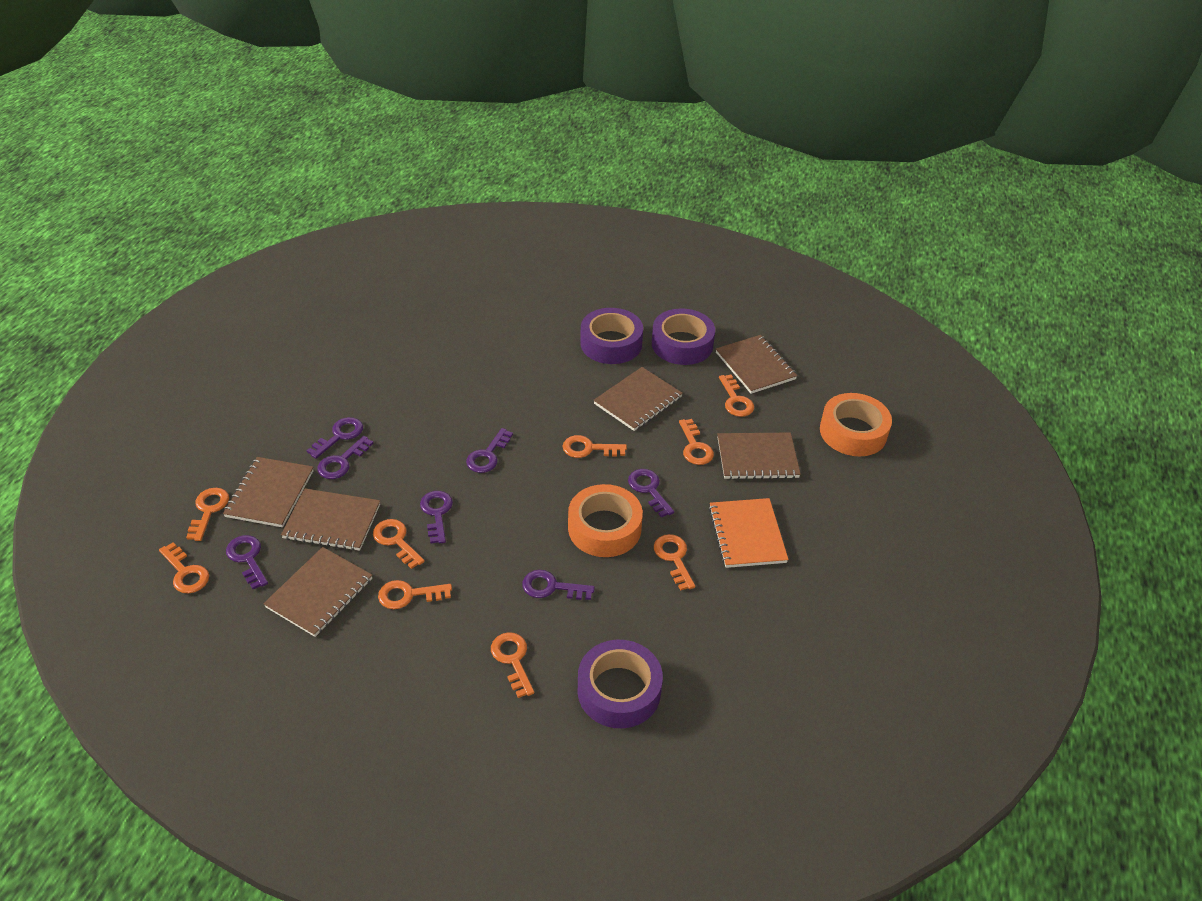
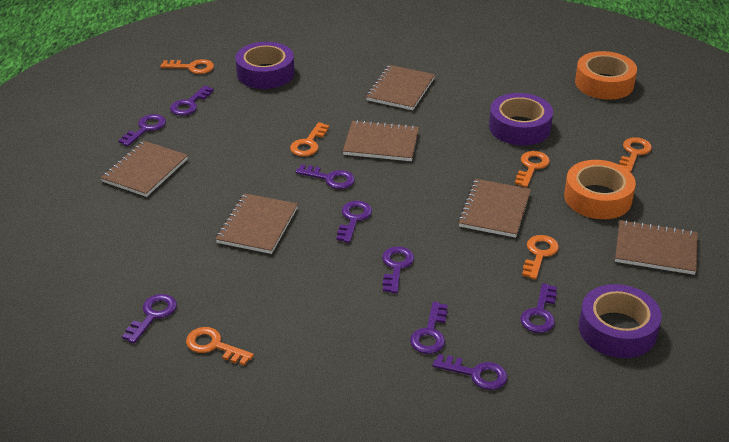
orange key: 9 -> 6
orange notebook: 1 -> 0
purple key: 7 -> 9

